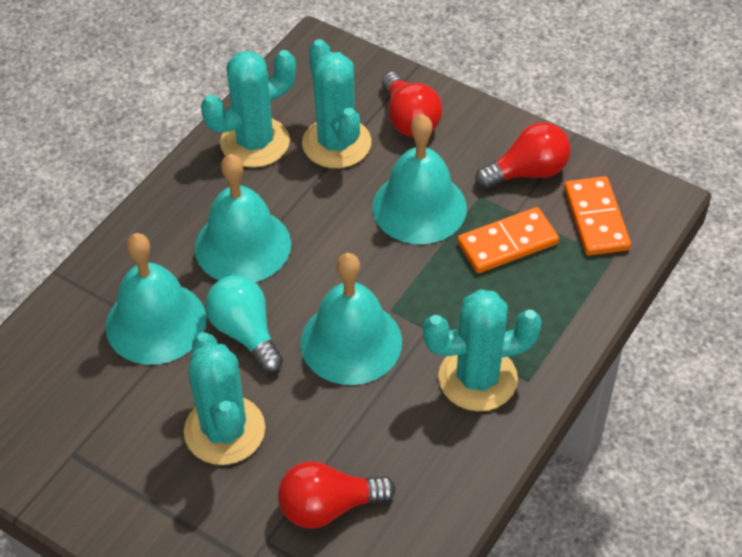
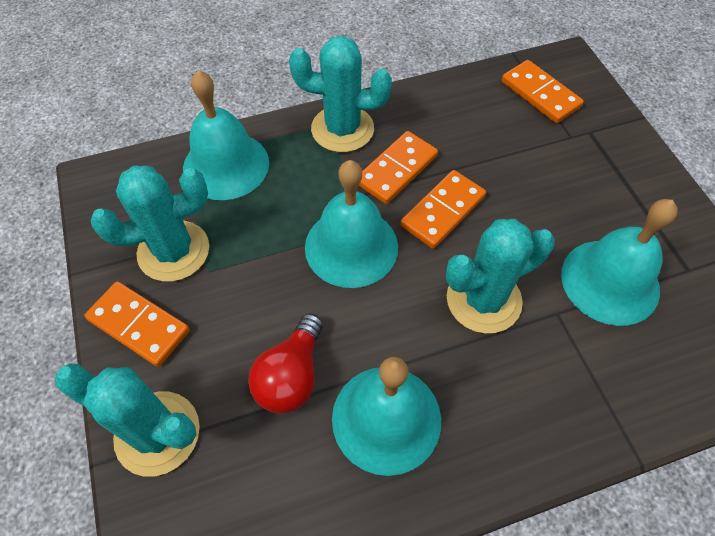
orange domino: 2 -> 4
red light bulb: 3 -> 1
turquoise light bulb: 1 -> 0

